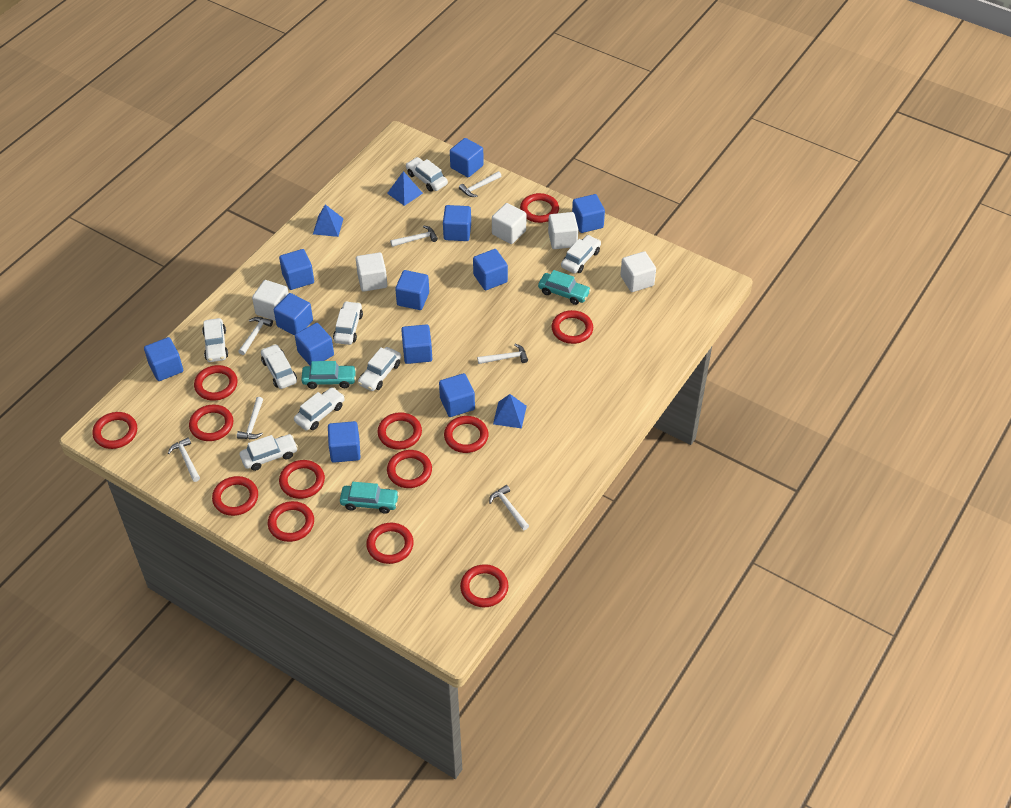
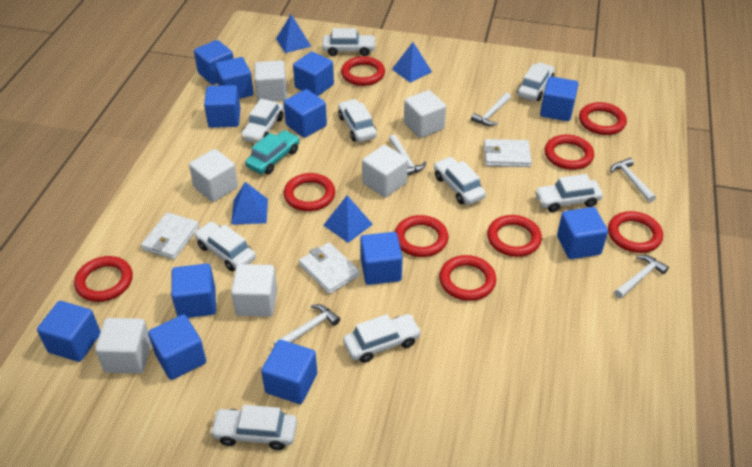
blue pyramid: 3 -> 4
red ring: 13 -> 9
turquoise car: 3 -> 1
white car: 8 -> 9
white cube: 5 -> 6
white hammer: 7 -> 5
white wallet: 0 -> 3

